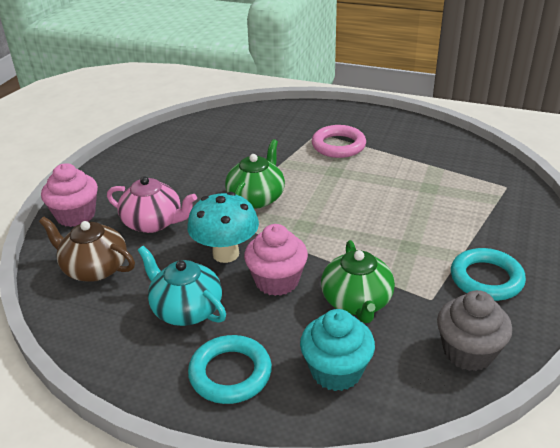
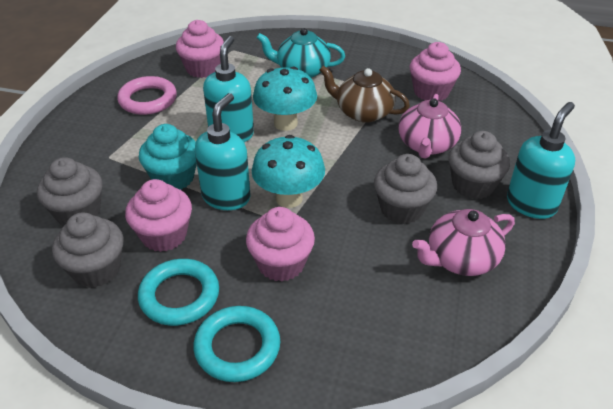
green teapot: 2 -> 0
grey cupcake: 1 -> 4
pink cupcake: 2 -> 4
pink teapot: 1 -> 2
turquoise mushroom: 1 -> 2
turquoise soap dispenser: 0 -> 3

